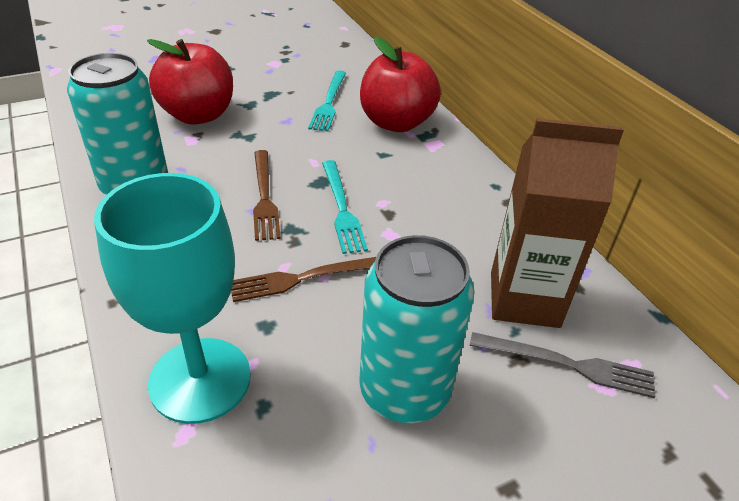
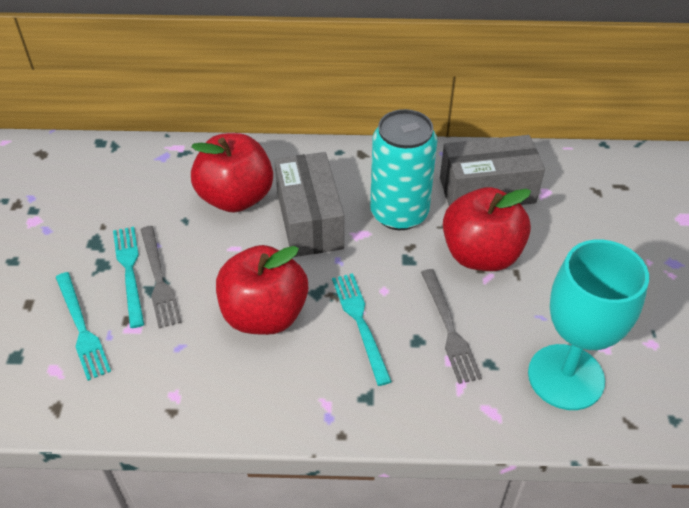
brown carton: 1 -> 0
brown fork: 2 -> 0
grey box: 0 -> 2
grey fork: 1 -> 2
red apple: 2 -> 3
turquoise can: 2 -> 1
turquoise fork: 2 -> 3

